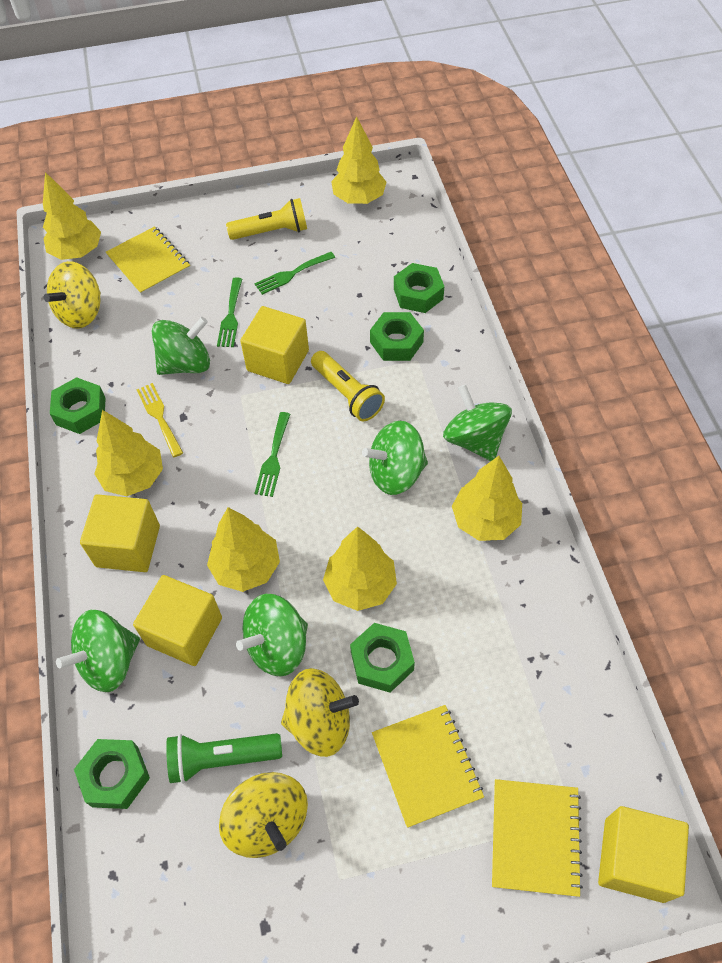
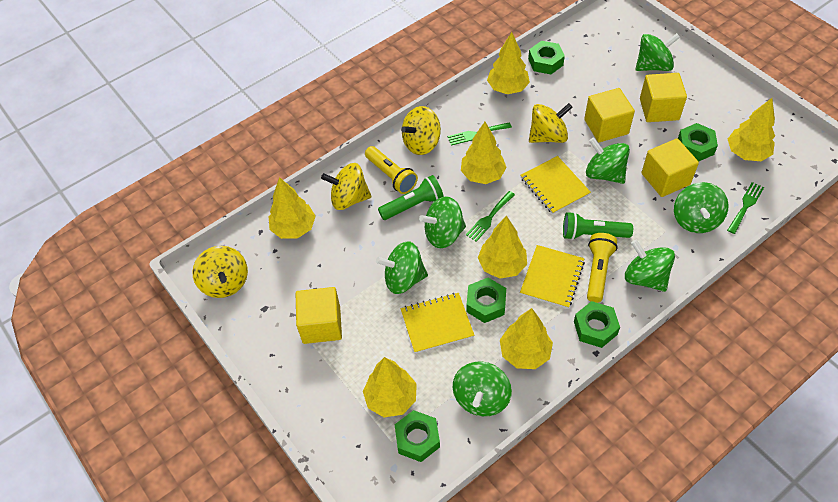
green flashlight: 1 -> 2
green spinning top: 5 -> 7
yellow fork: 1 -> 0
yellow spinning top: 3 -> 4
yellow tree: 6 -> 7

